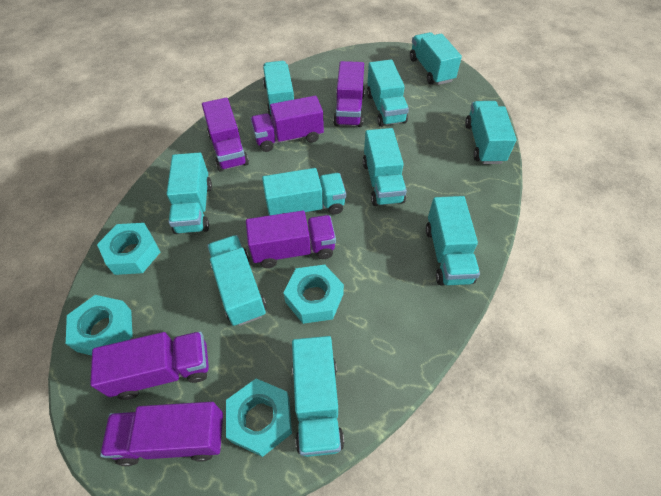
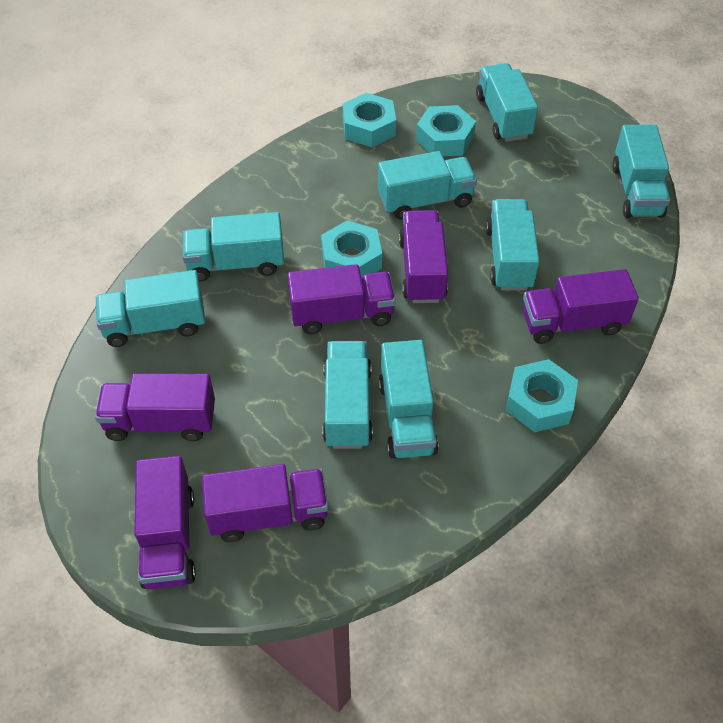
turquoise truck: 10 -> 8

